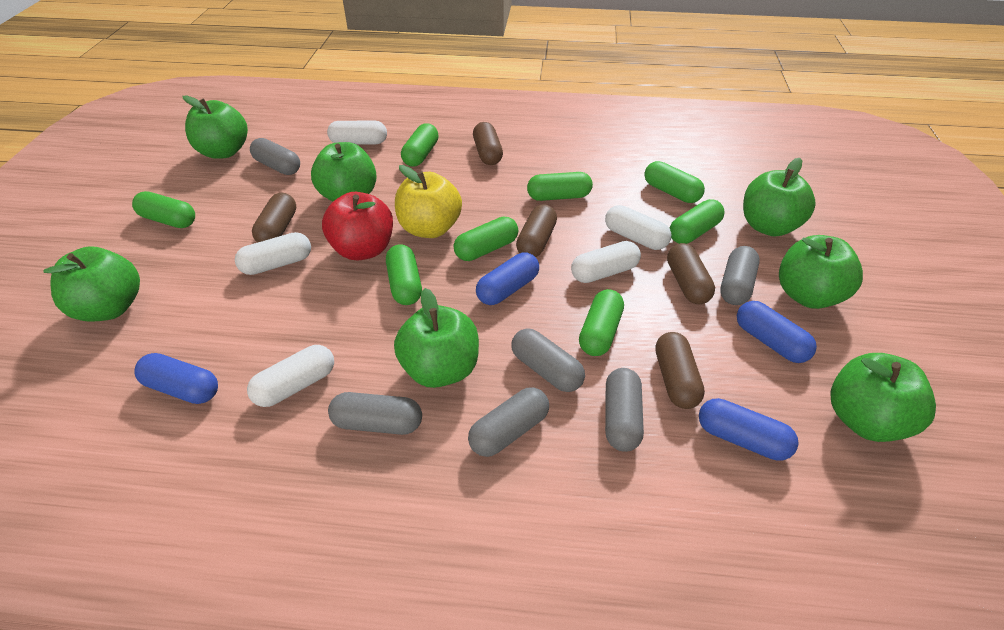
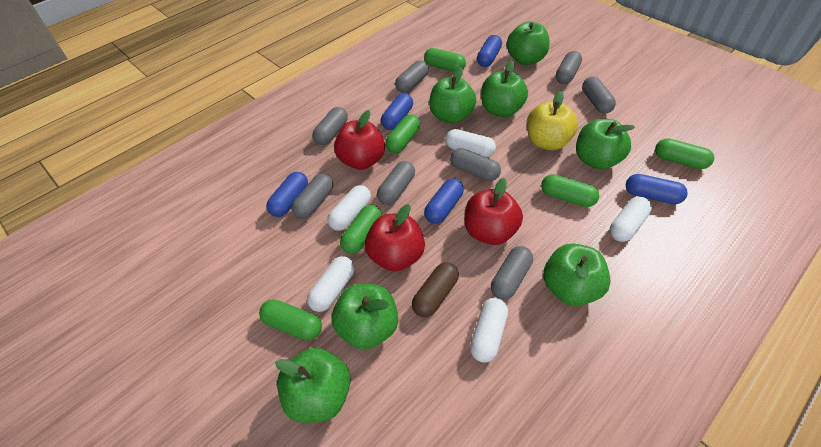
blue capsule: 4 -> 5
brown capsule: 5 -> 1
green capsule: 8 -> 6
grey capsule: 6 -> 8
red apple: 1 -> 3

